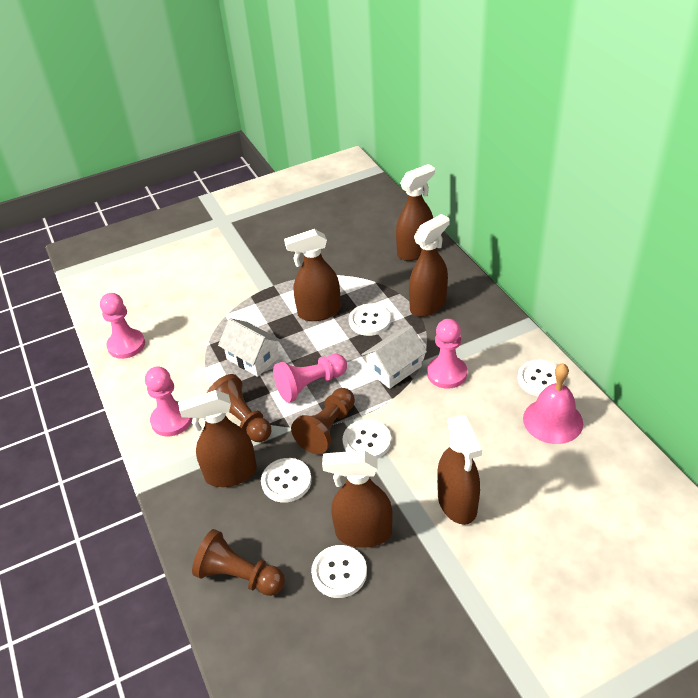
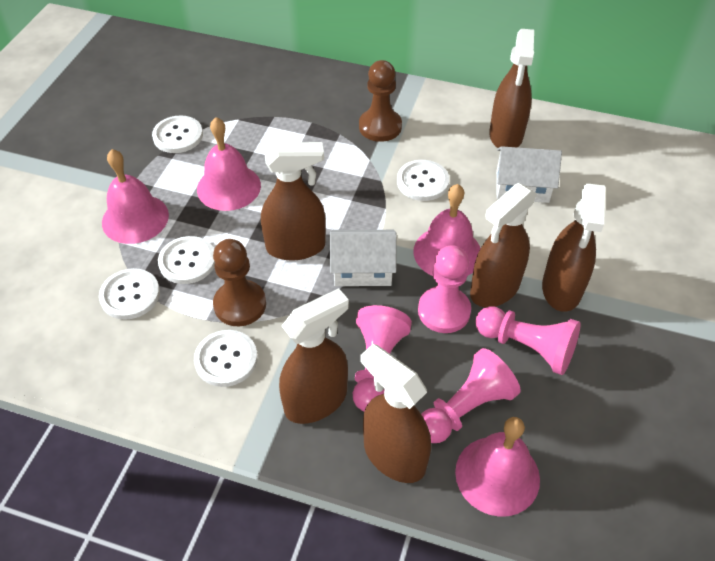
brown pawn: 3 -> 2
pink bell: 1 -> 4

